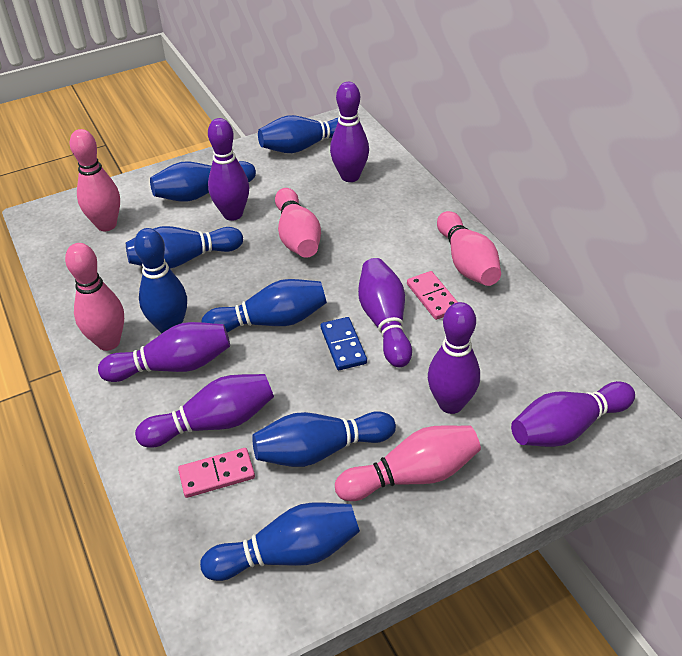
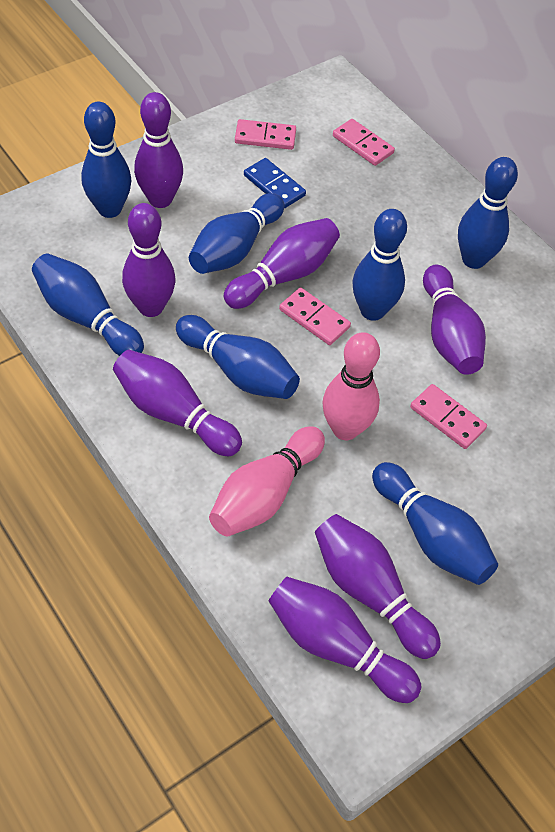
pink bowling pin: 5 -> 2
pink domino: 2 -> 4

